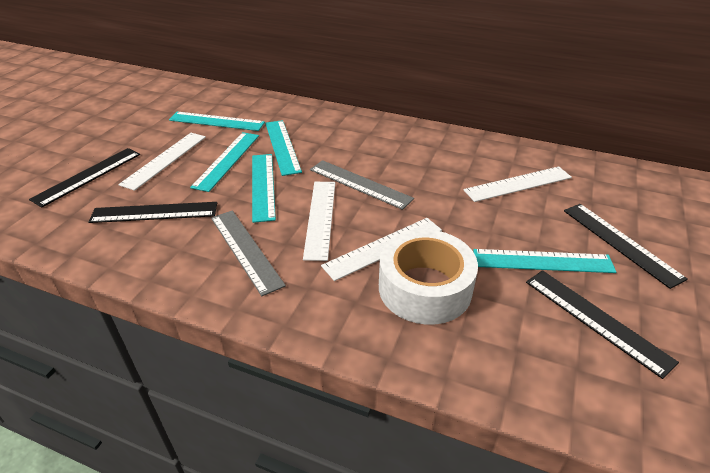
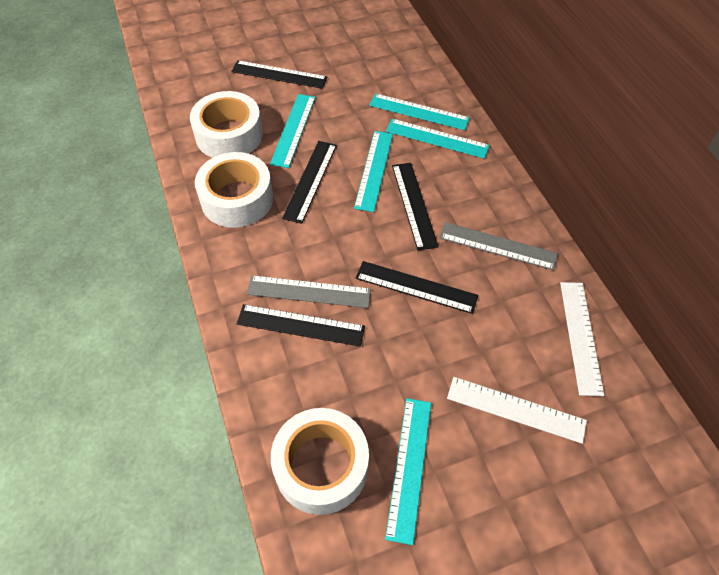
black ruler: 4 -> 5
white ruler: 4 -> 2
white tape: 1 -> 3

